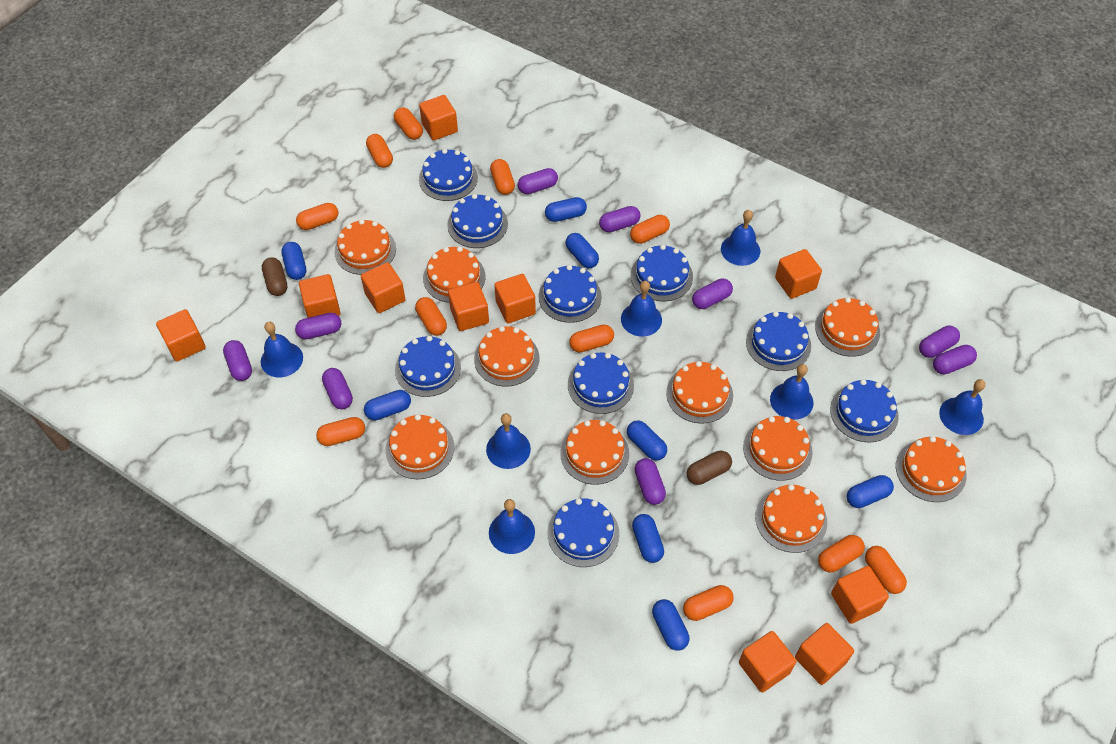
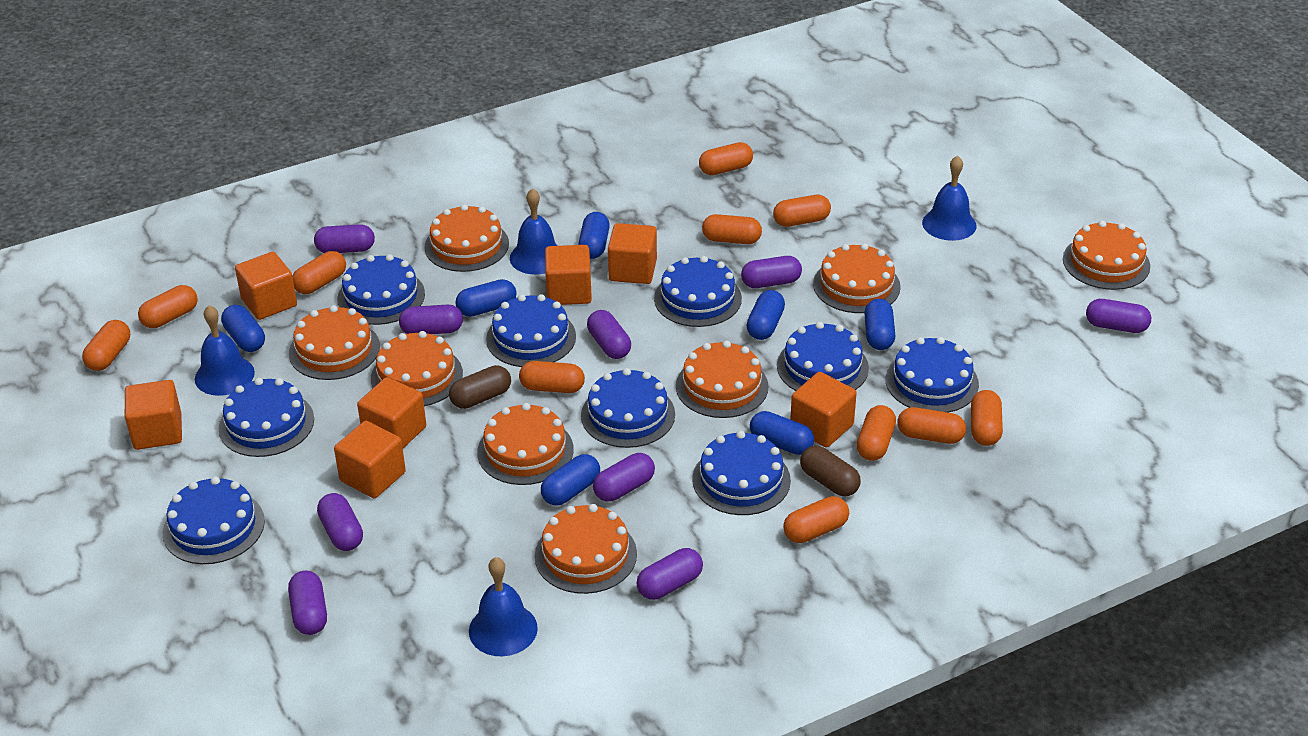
blue bell: 7 -> 4
blue capsule: 8 -> 7
orange cake: 10 -> 8
orange cube: 10 -> 7

